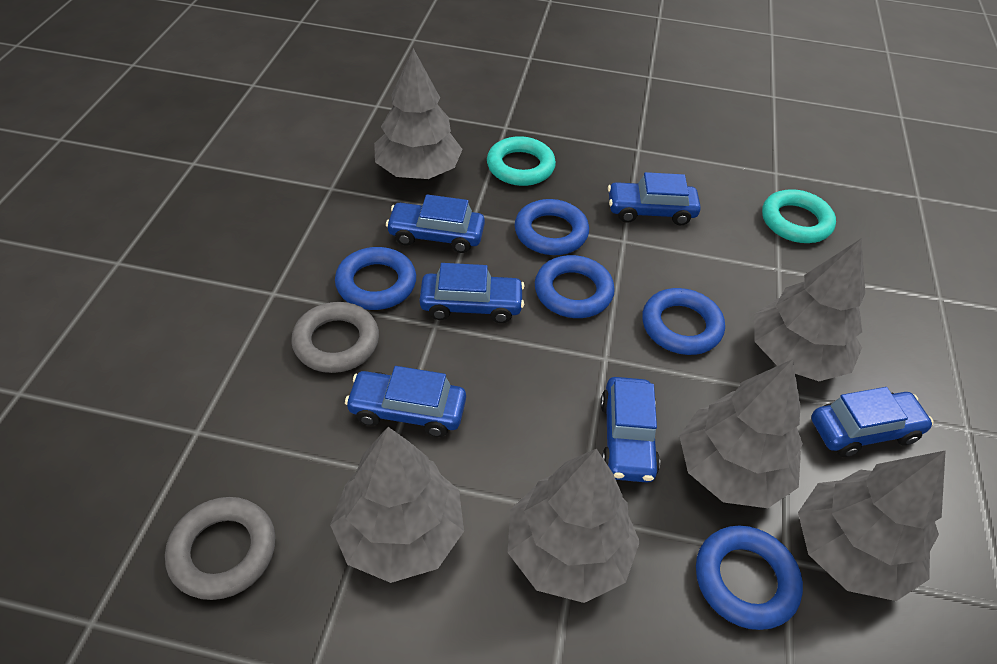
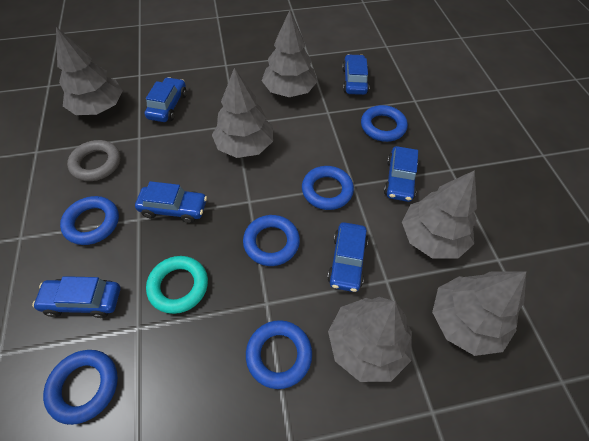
blue ring: 5 -> 6
grey ring: 2 -> 1
turquoise ring: 2 -> 1

